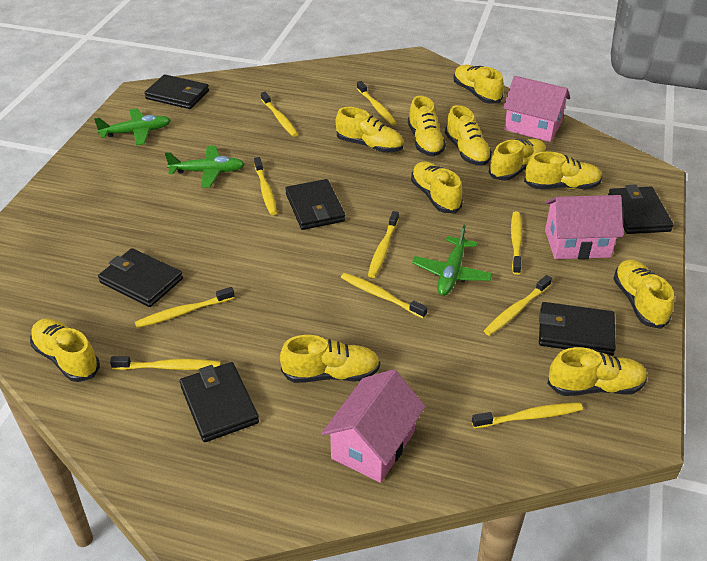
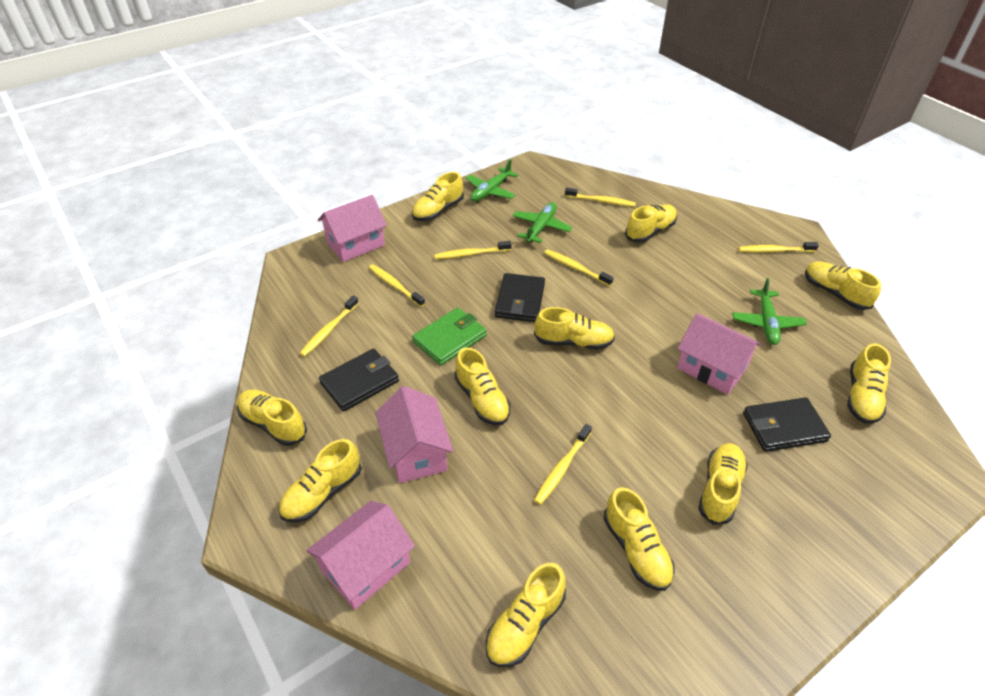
black wallet: 6 -> 3
green wallet: 0 -> 1
pink house: 3 -> 4
yellow toothbrush: 10 -> 7

